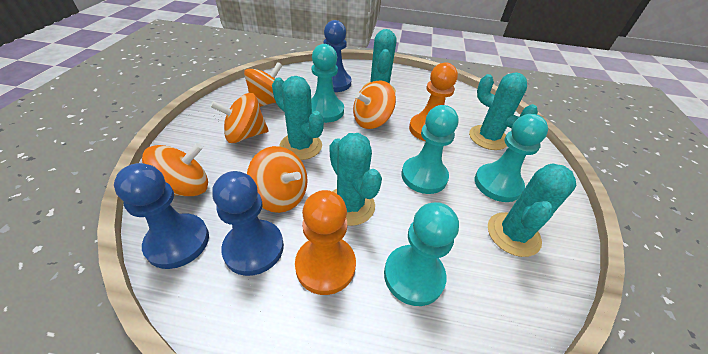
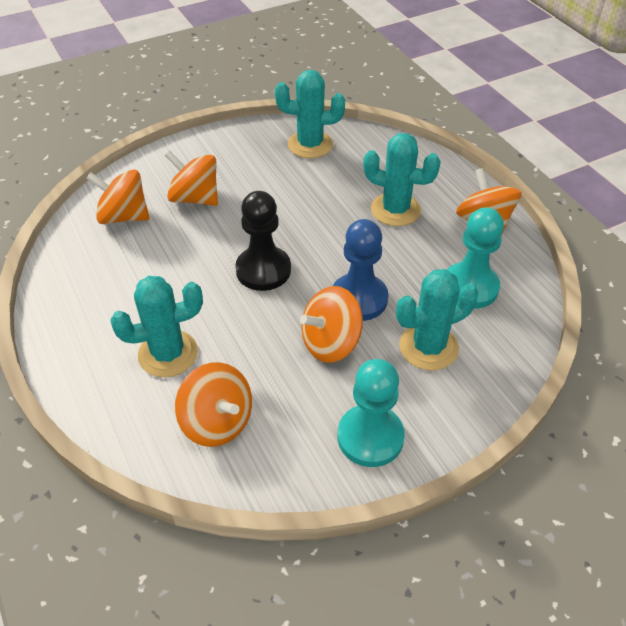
black pawn: 0 -> 1
blue pawn: 3 -> 1
orange pawn: 2 -> 0
turquoise cactus: 5 -> 4
turquoise pawn: 4 -> 2

